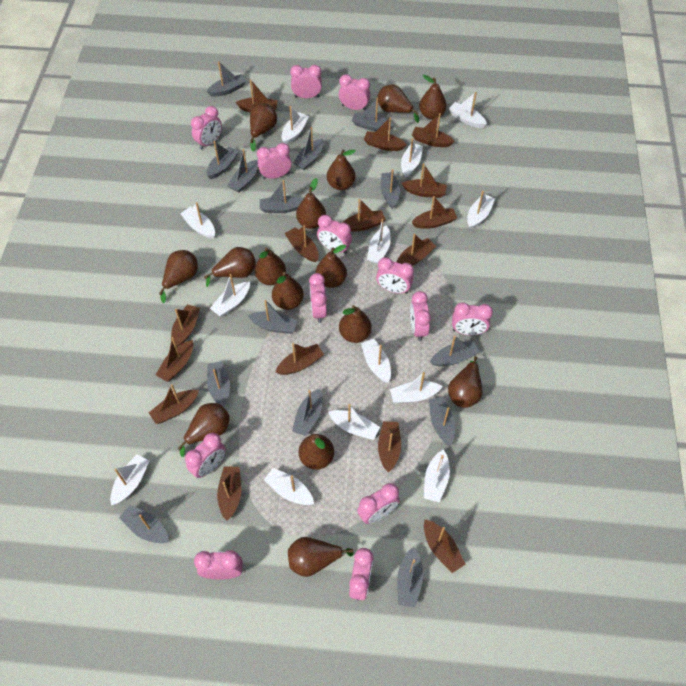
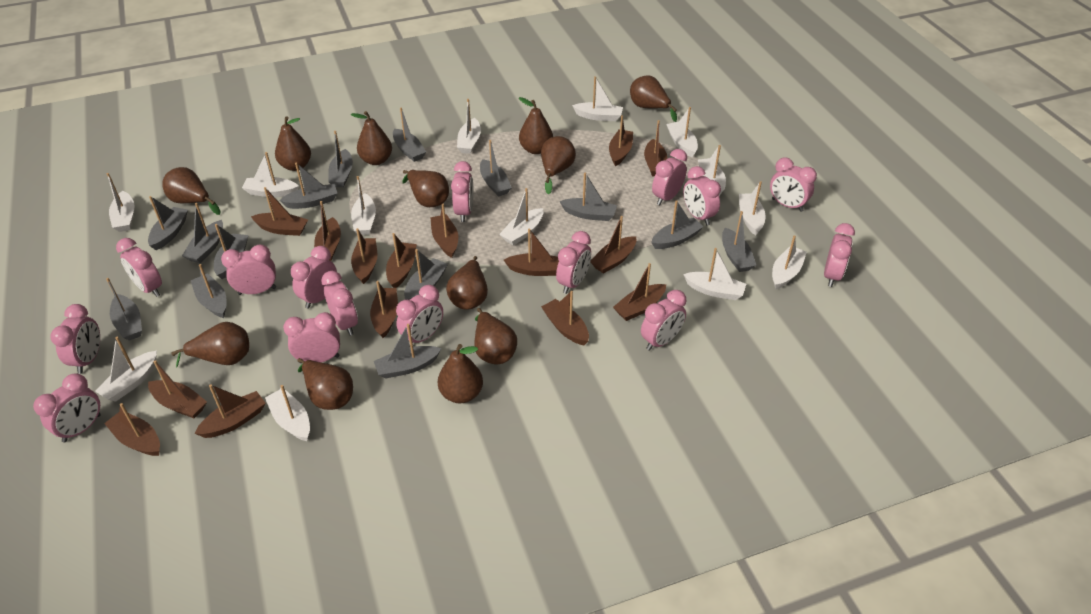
brown pear: 15 -> 12
pink clock: 13 -> 15

